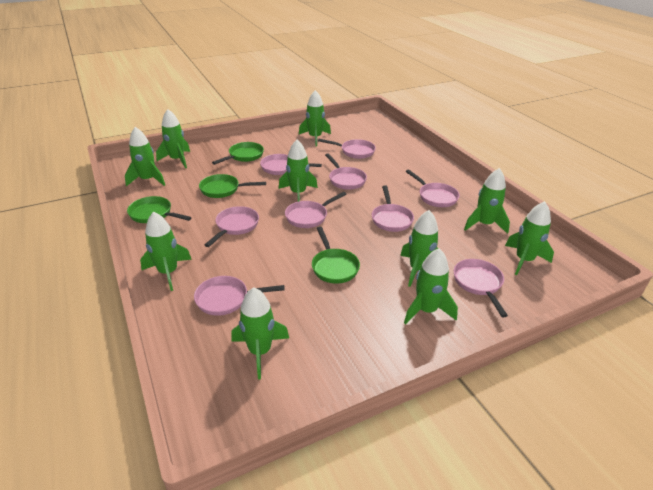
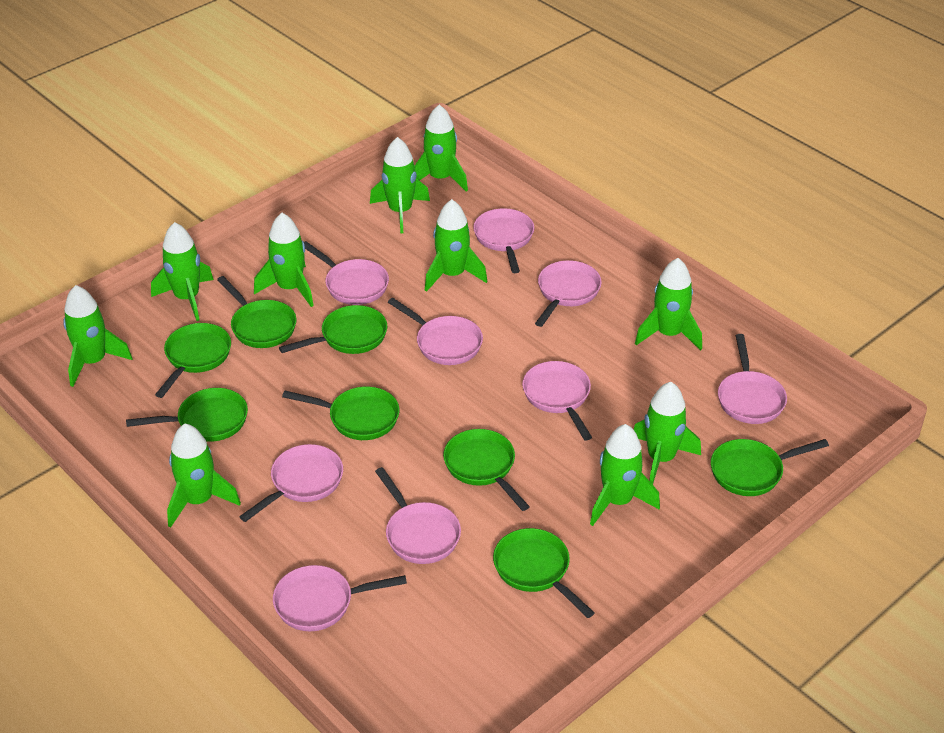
green pan: 4 -> 8

